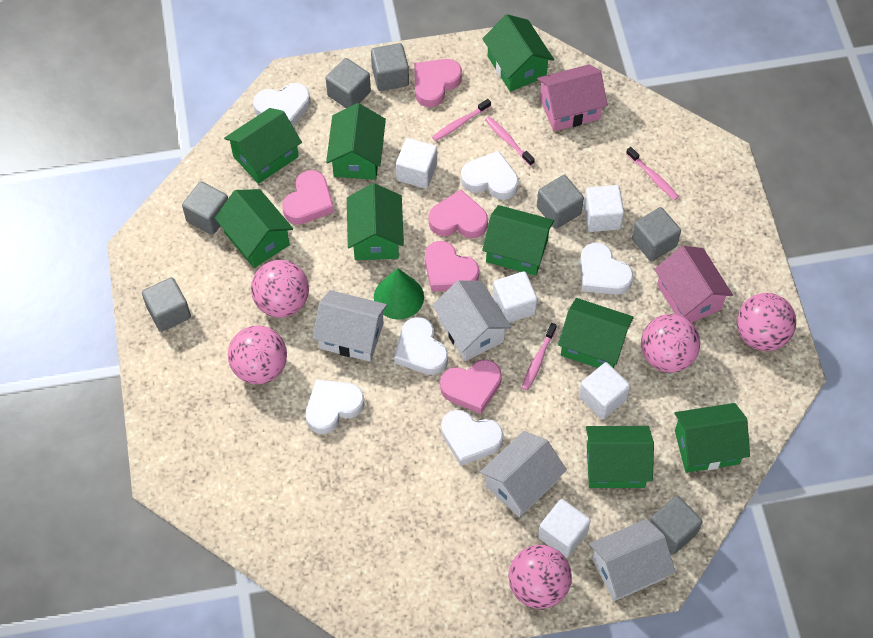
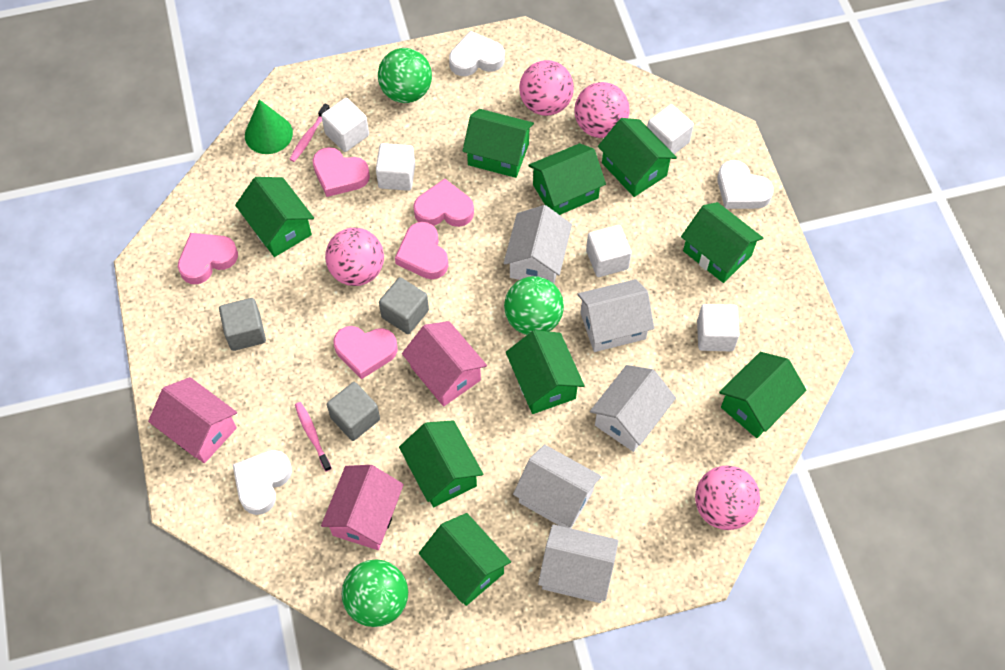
green ball: 0 -> 3
grey cube: 7 -> 3
pink ball: 5 -> 4
pink house: 2 -> 3
pink toothbrush: 4 -> 2
white heart: 6 -> 3
white house: 4 -> 5

